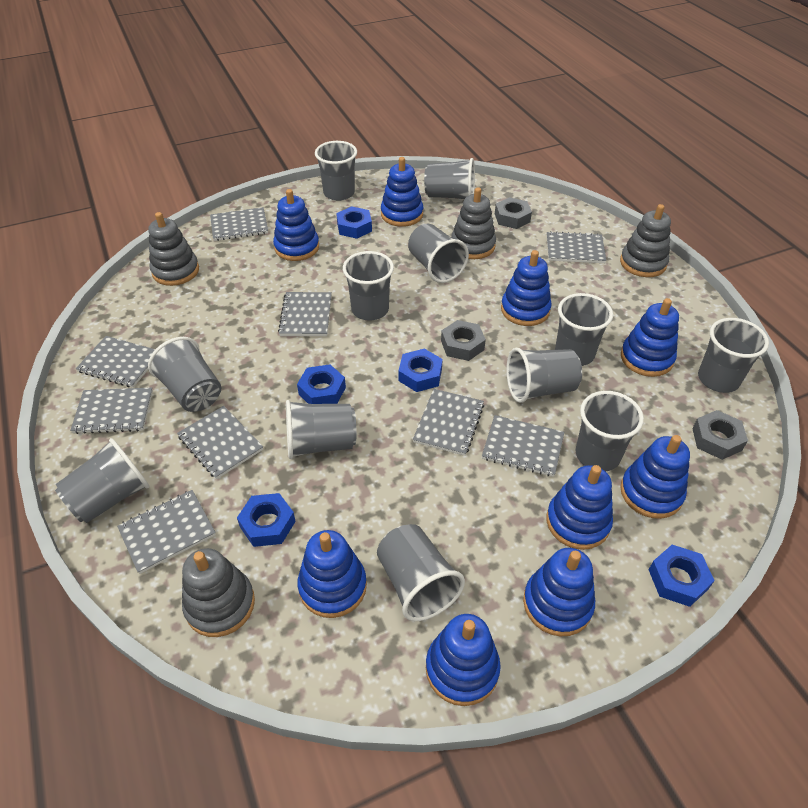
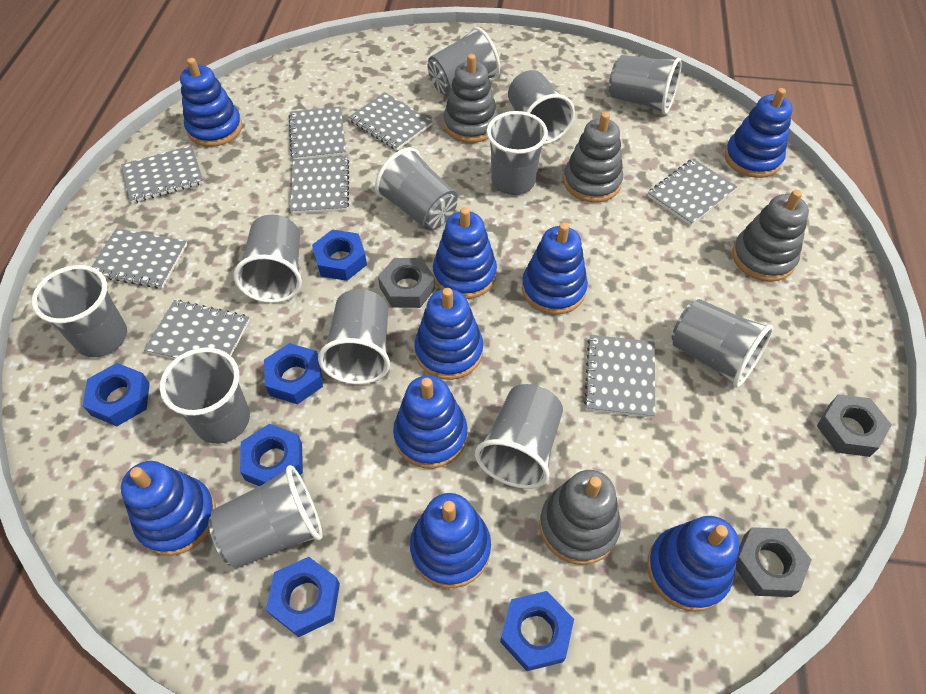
blue nut: 5 -> 6
grey notebook: 9 -> 8

